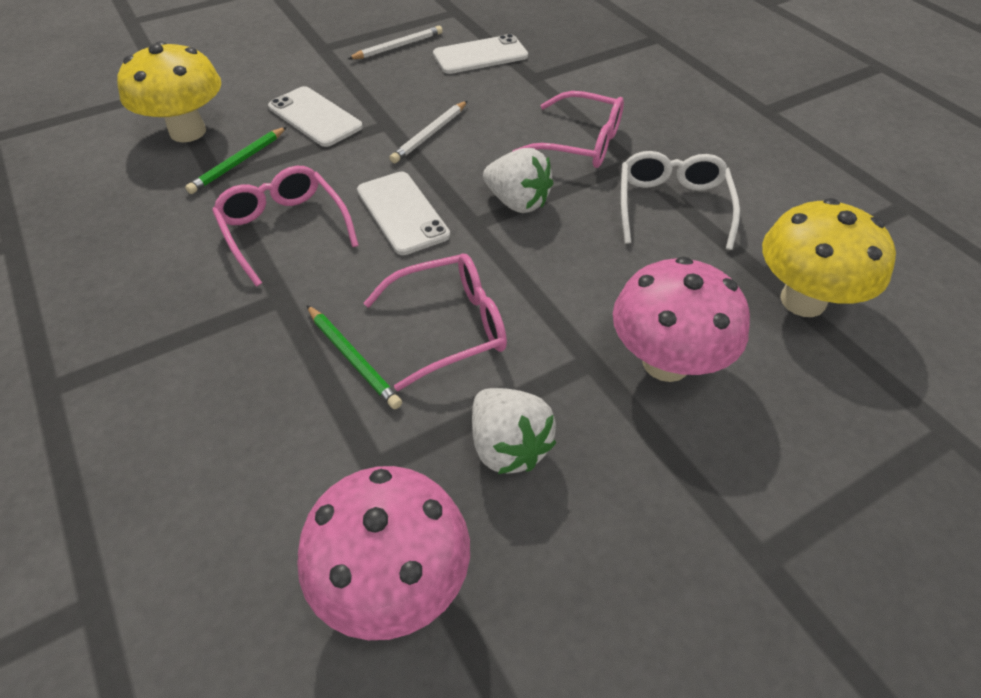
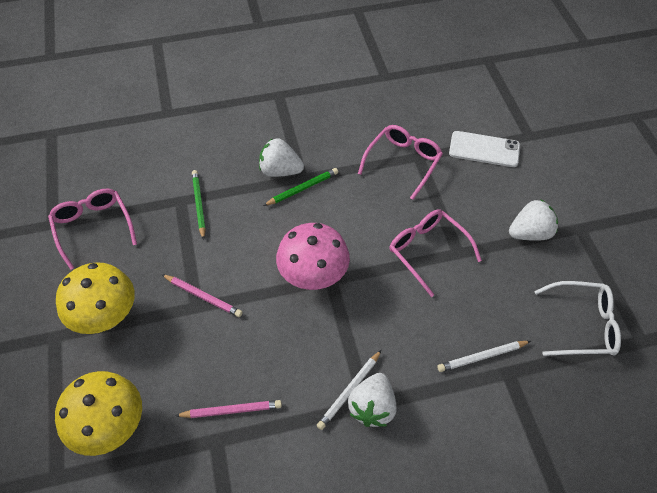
pink mushroom: 2 -> 1
pink pencil: 0 -> 2
white phone: 3 -> 1
white strawberry: 2 -> 3

